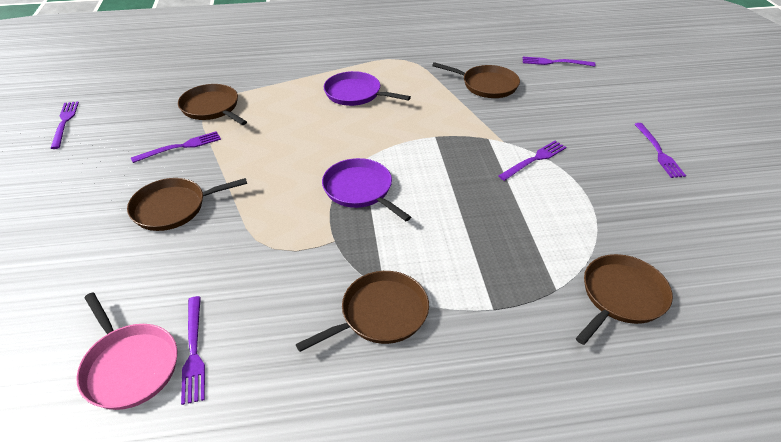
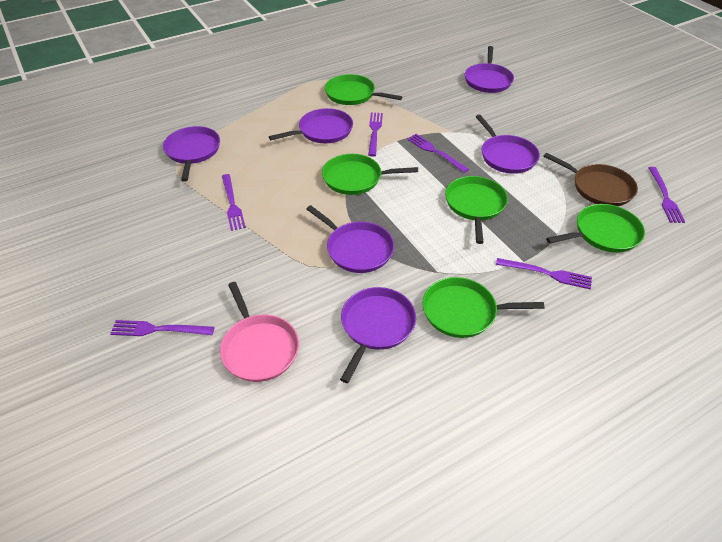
brown pan: 5 -> 1
green pan: 0 -> 5
purple pan: 2 -> 6

